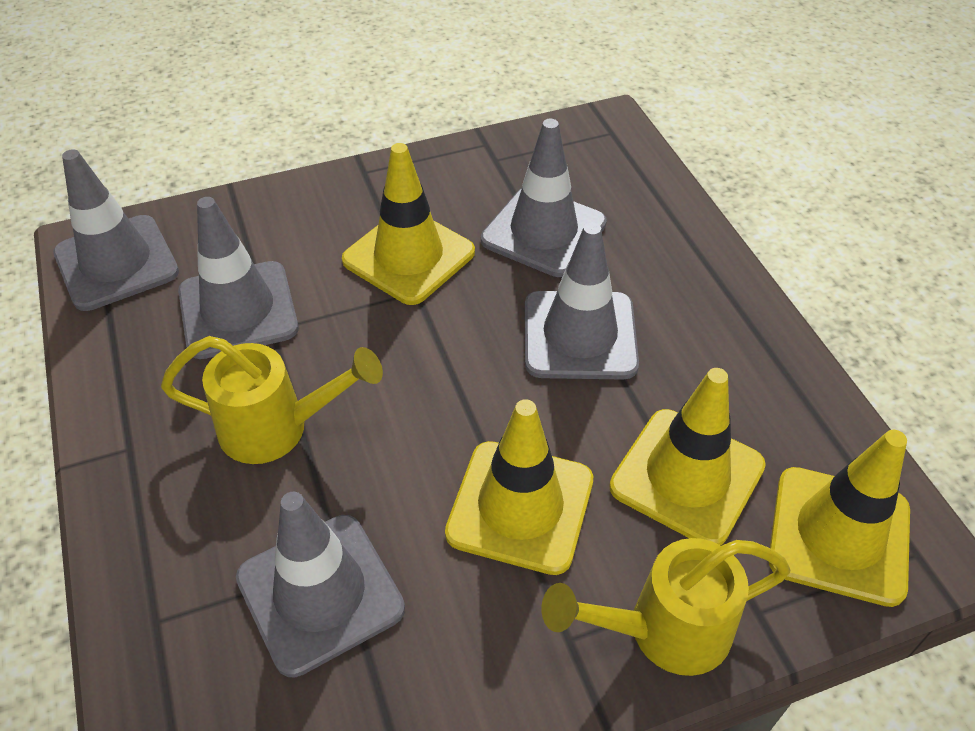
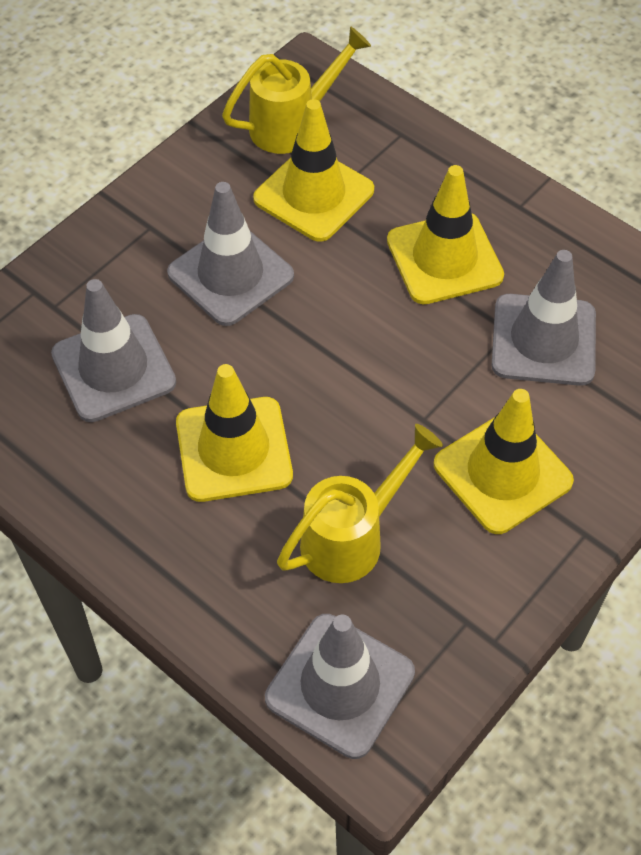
grey traffic cone: 5 -> 4

